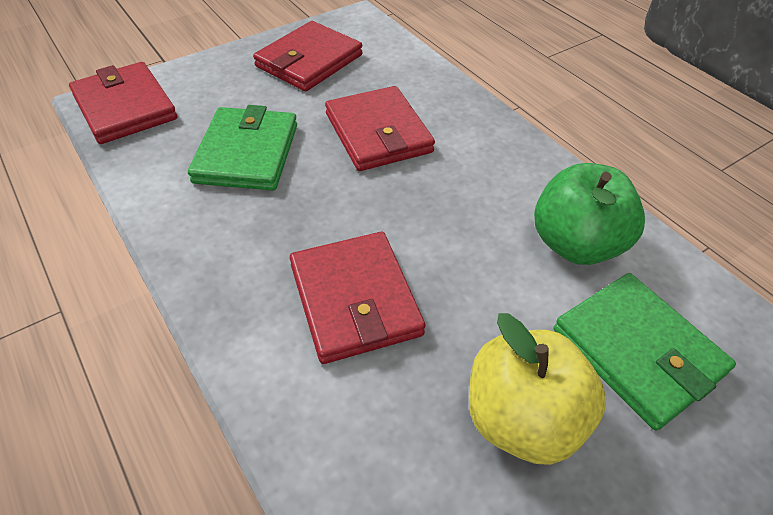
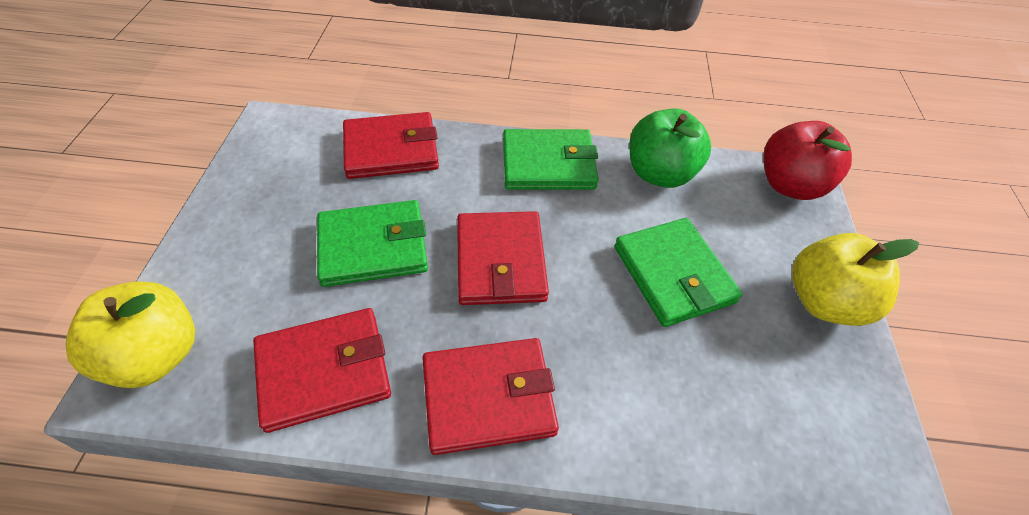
green wallet: 2 -> 3
red apple: 0 -> 1
yellow apple: 1 -> 2

